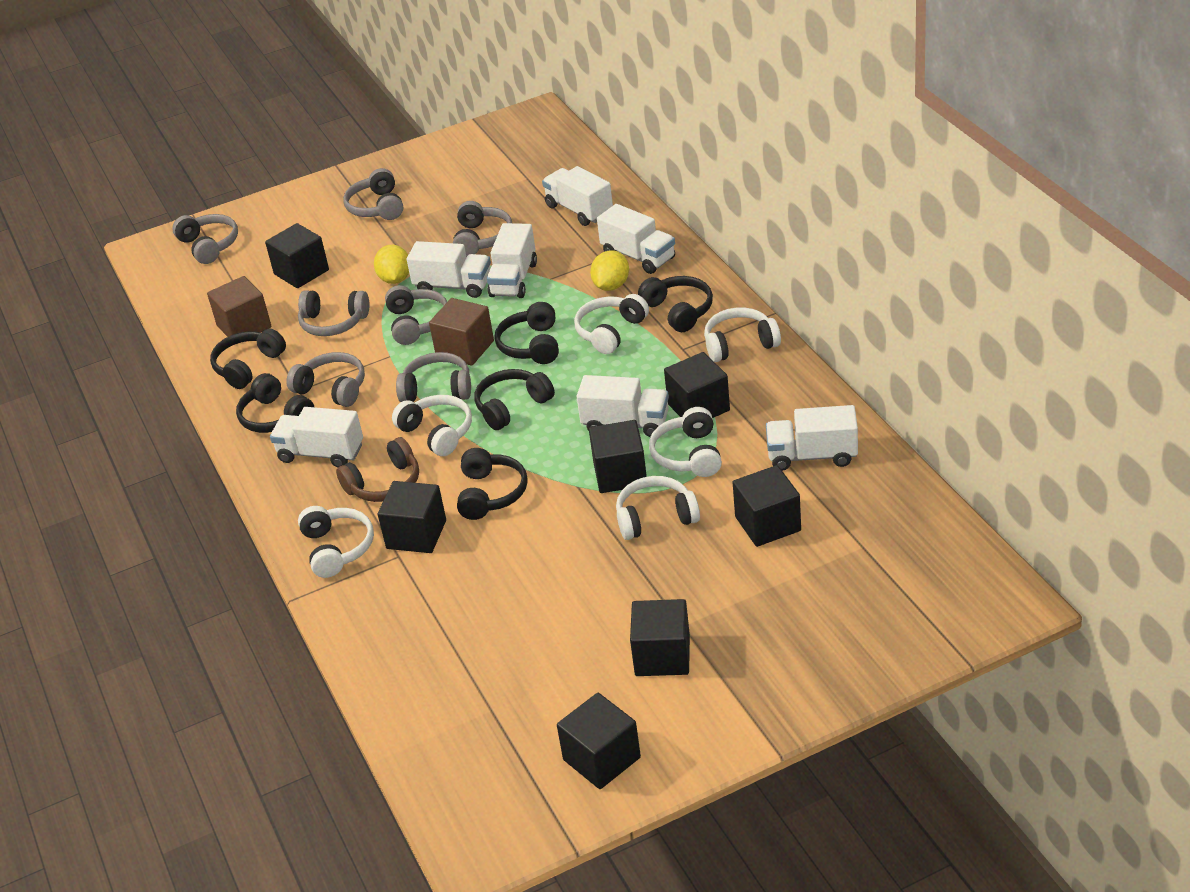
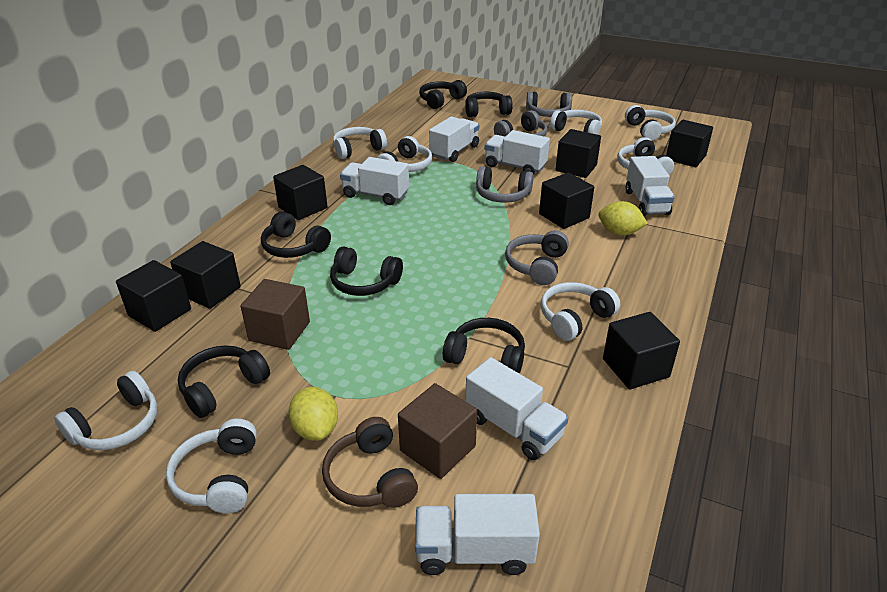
grey headphones: 7 -> 4
white headphones: 6 -> 8
white truck: 7 -> 6

